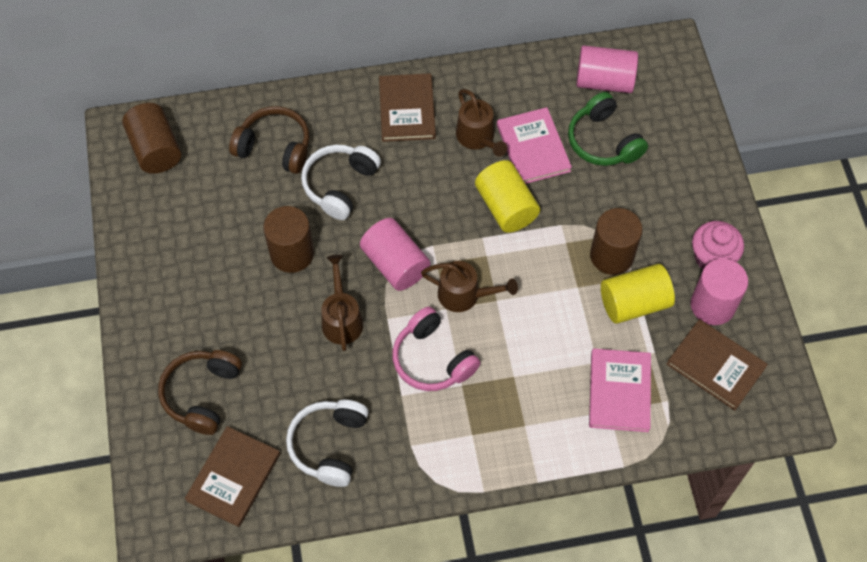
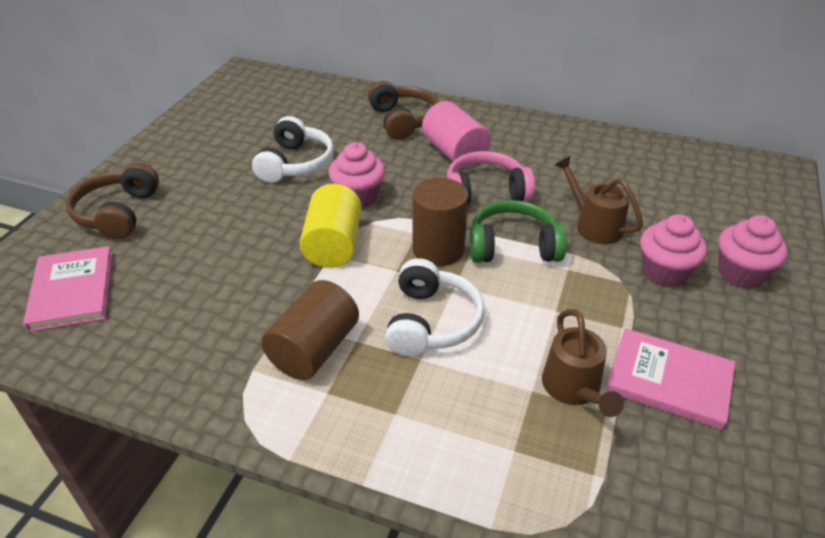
brown book: 3 -> 0
brown cylinder: 3 -> 2
brown watering can: 3 -> 2
pink cupcake: 1 -> 3
pink cylinder: 3 -> 1
yellow cylinder: 2 -> 1

